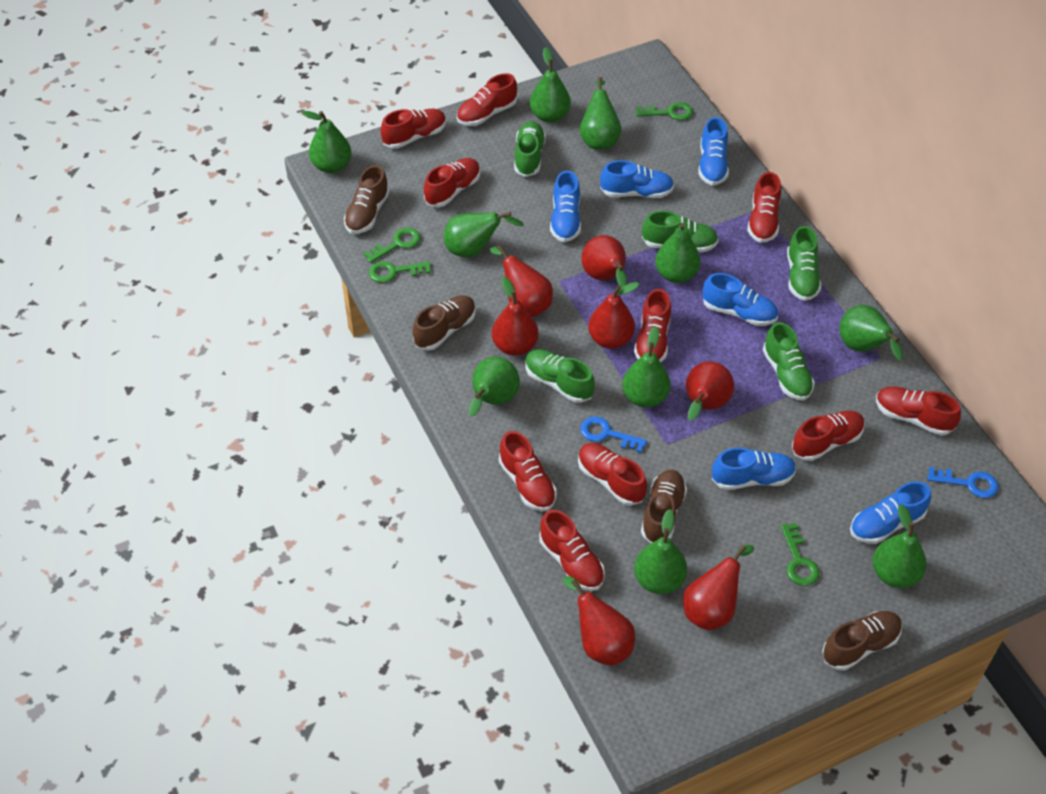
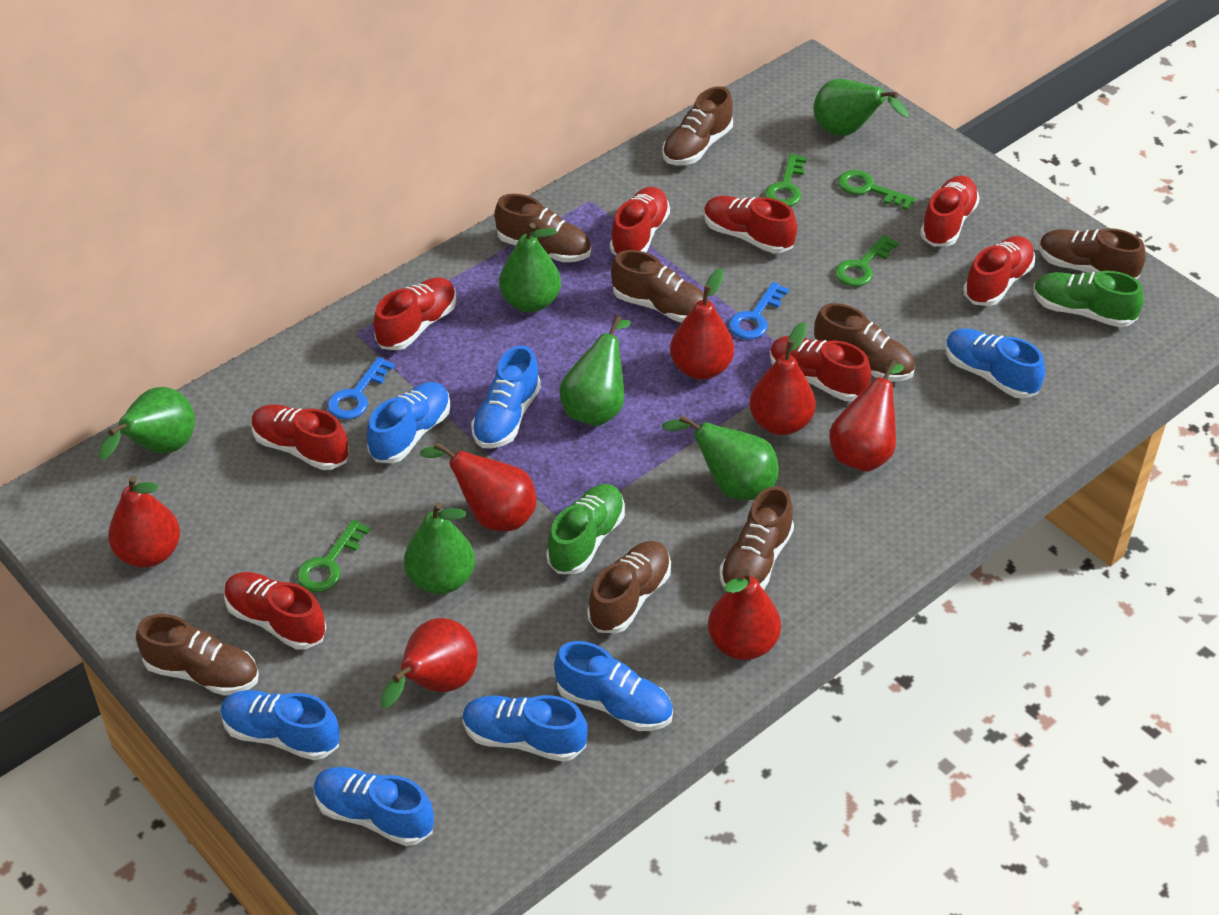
blue shoe: 6 -> 7
brown shoe: 4 -> 8
green pear: 10 -> 6
green shoe: 5 -> 2
red shoe: 10 -> 8

